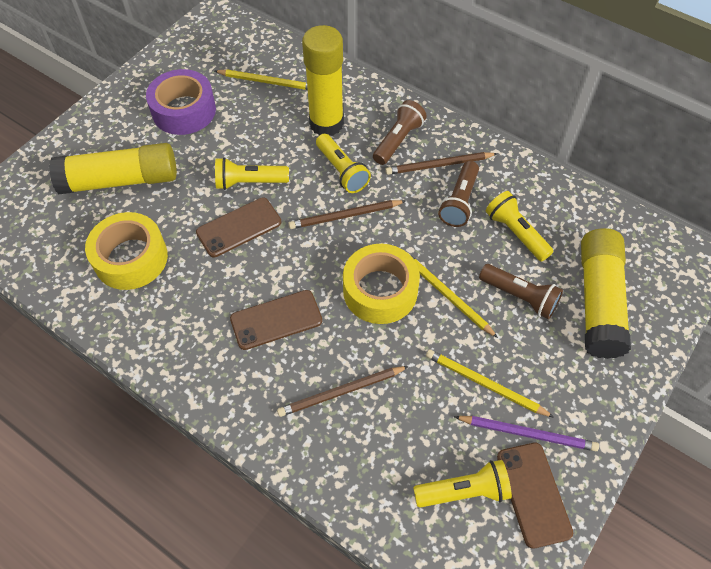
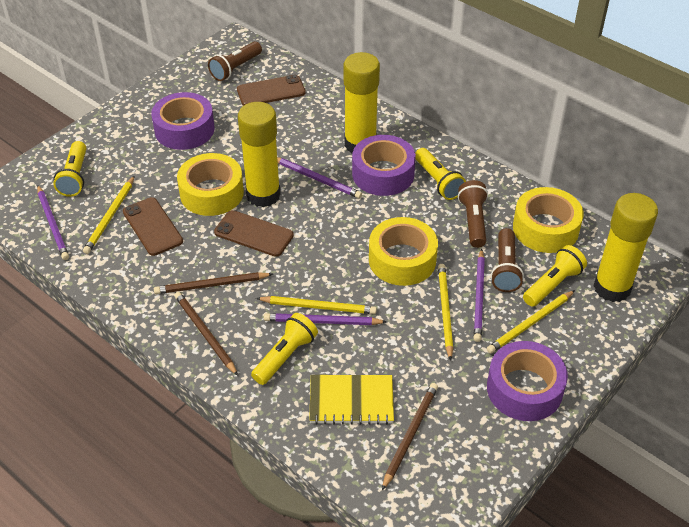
purple pencil: 1 -> 4
purple tape: 1 -> 3
yellow notebook: 0 -> 1
yellow pencil: 3 -> 4
yellow tape: 2 -> 3

